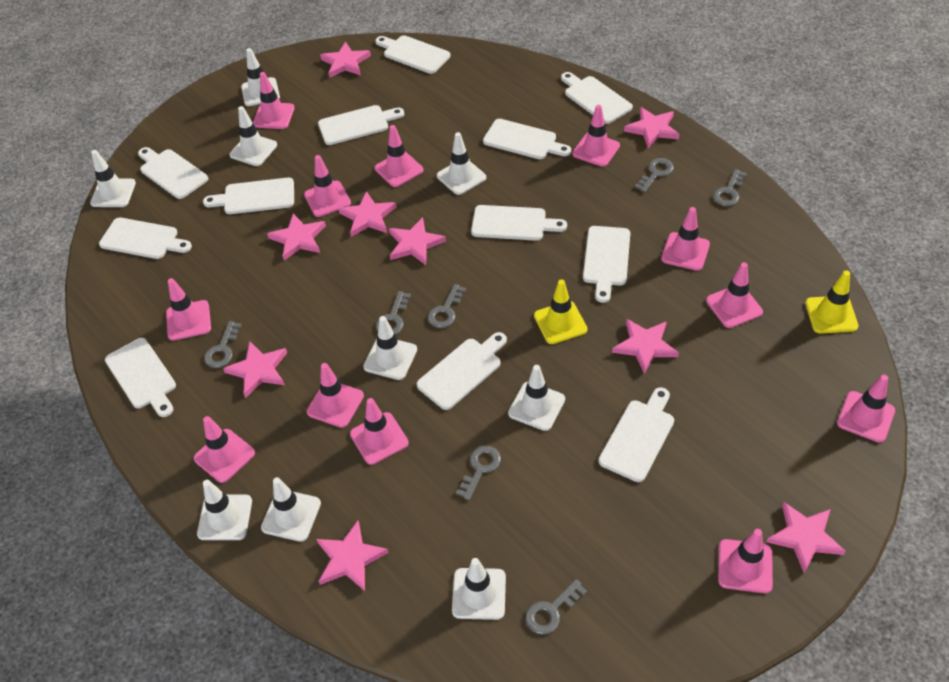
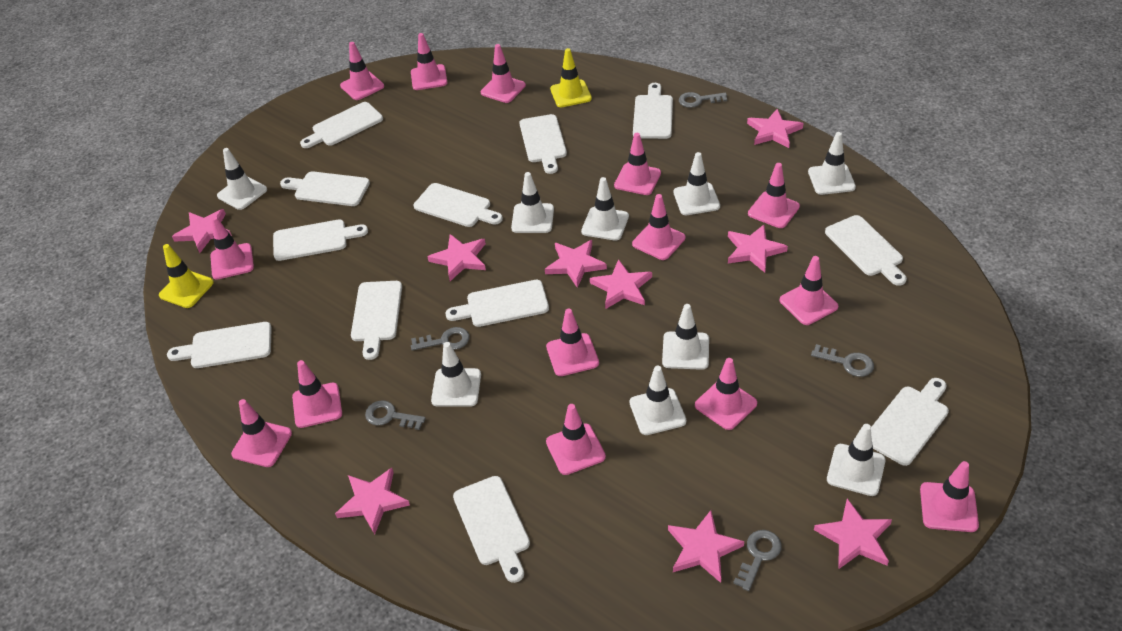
grey key: 7 -> 5
pink traffic cone: 12 -> 14

